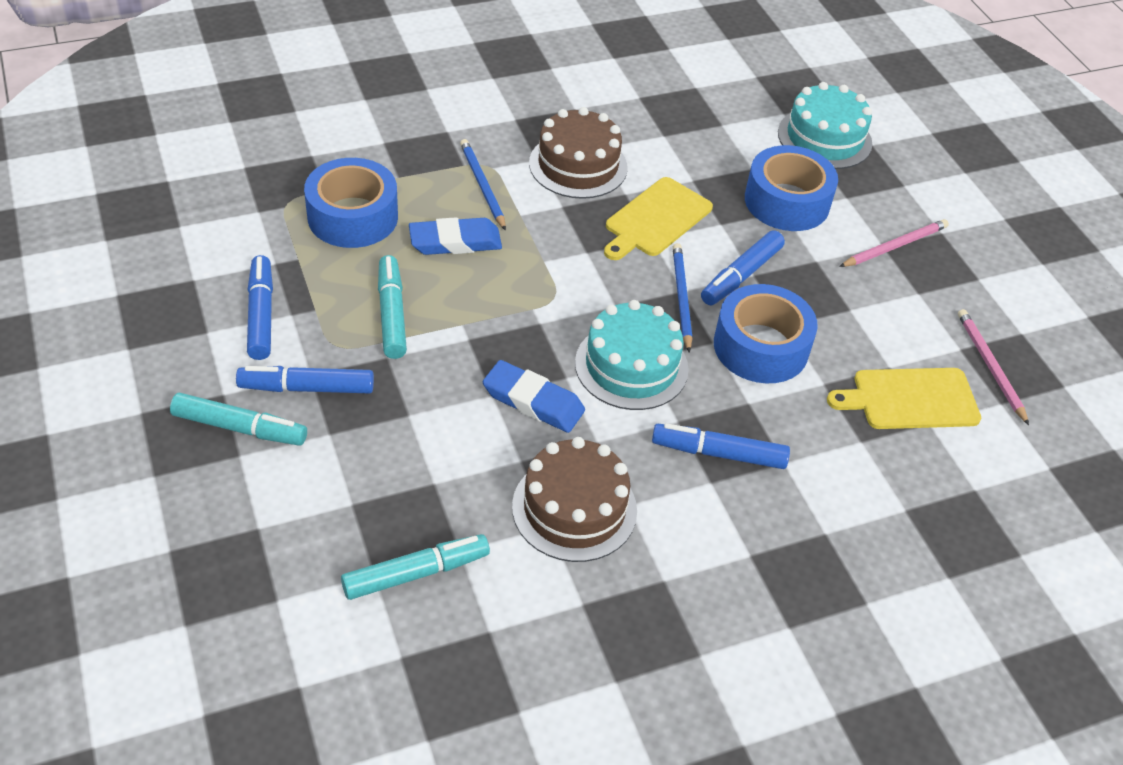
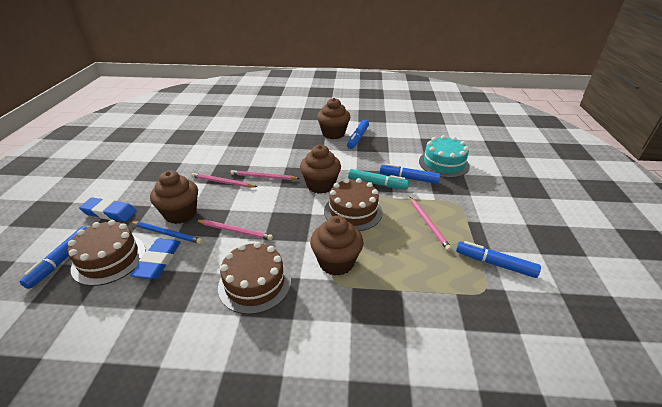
blue pencil: 2 -> 1
blue tape: 3 -> 0
brown cake: 2 -> 3
brown cupcake: 0 -> 4
pink pencil: 2 -> 4
turquoise cake: 2 -> 1
turquoise marker: 3 -> 1
yellow cutting board: 2 -> 0

